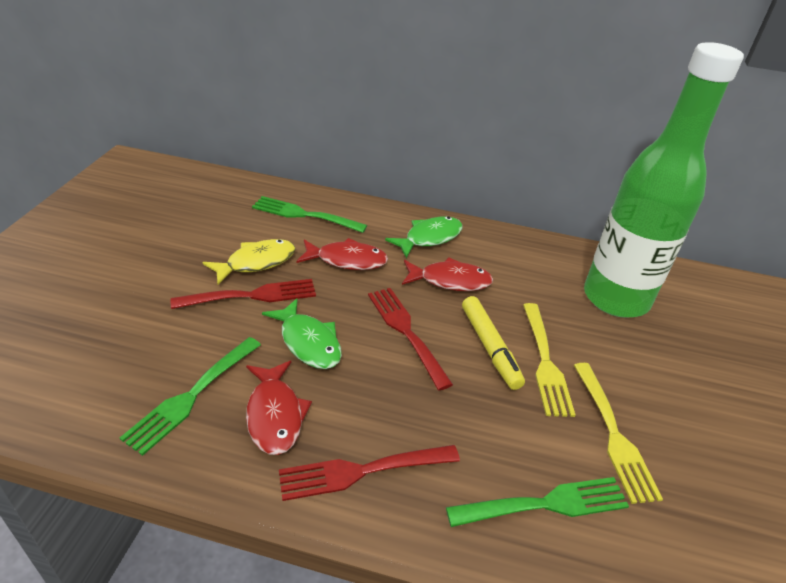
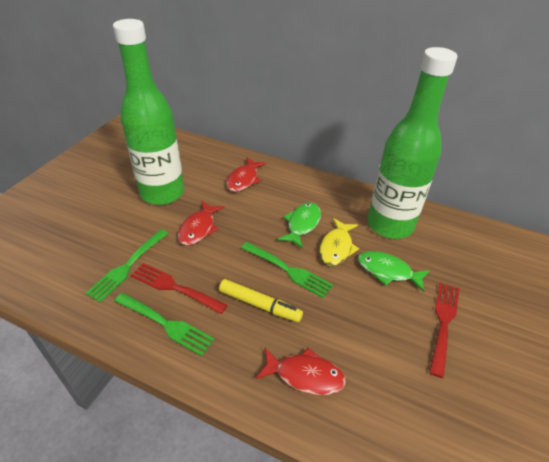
green bottle: 1 -> 2
red fork: 3 -> 2
yellow fork: 2 -> 0

